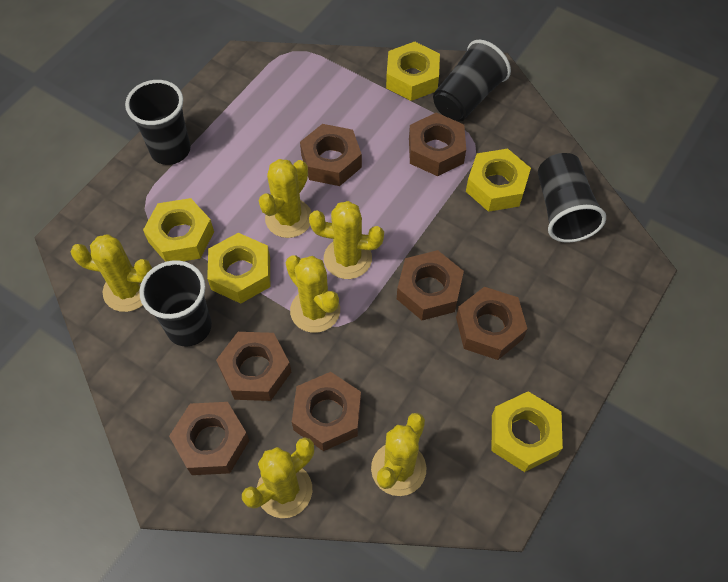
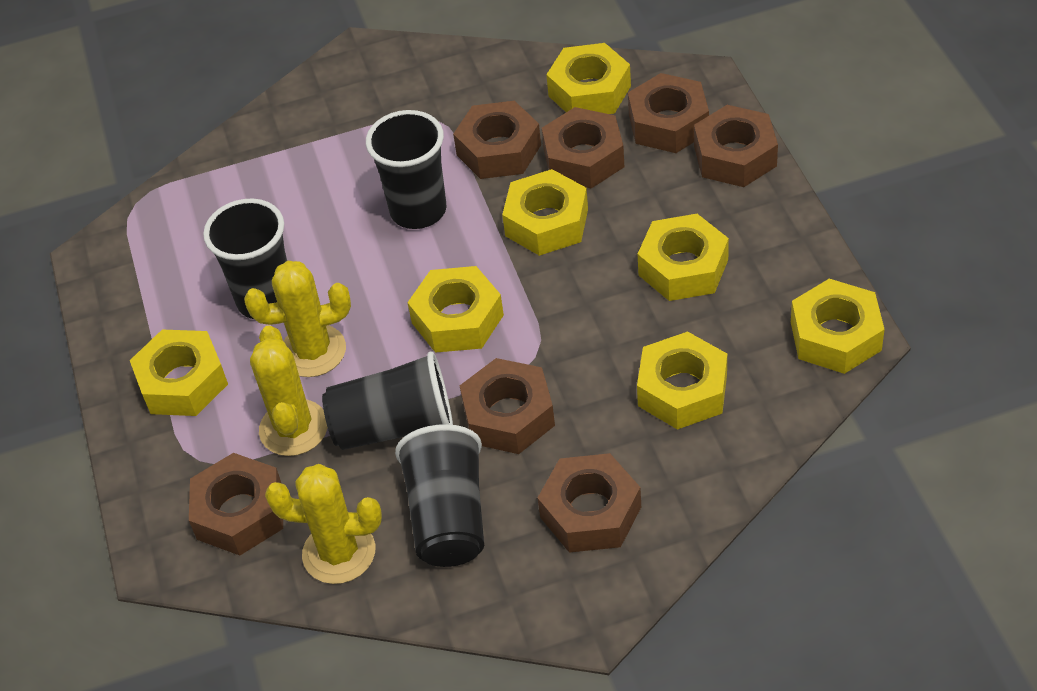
yellow cactus: 6 -> 3
yellow nut: 5 -> 7

